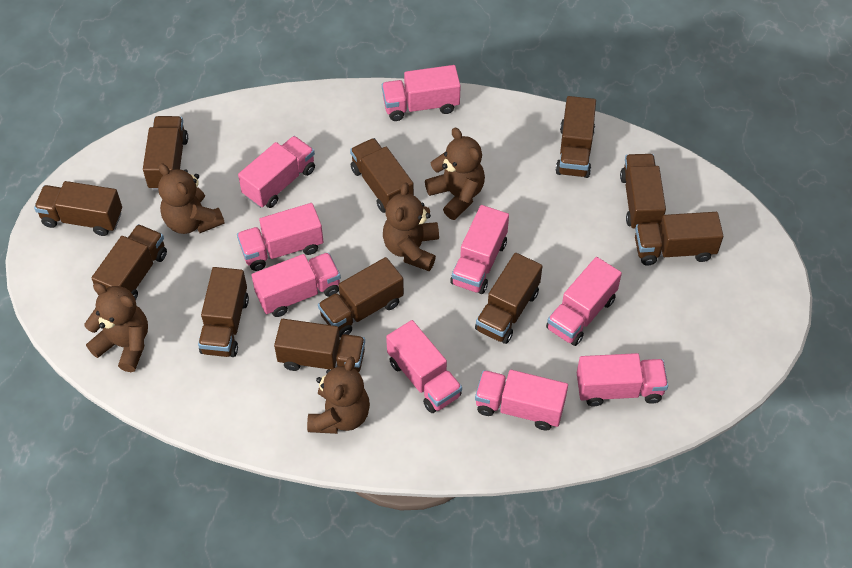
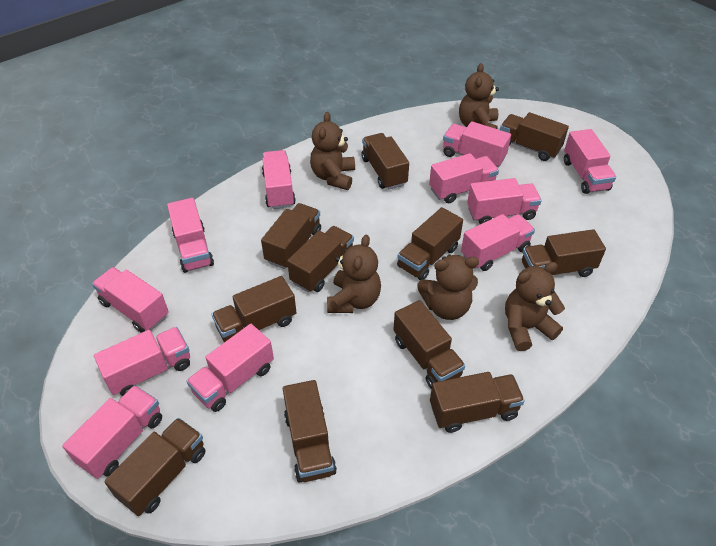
pink truck: 9 -> 11

